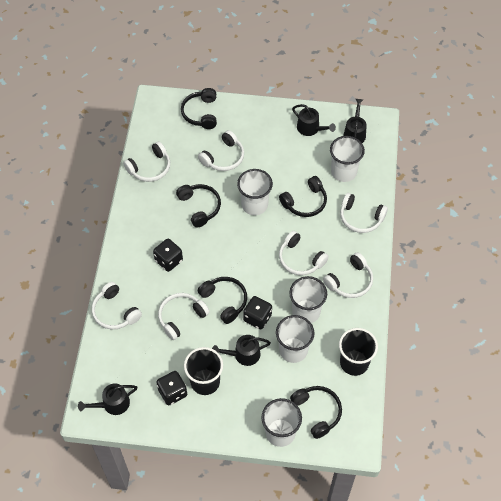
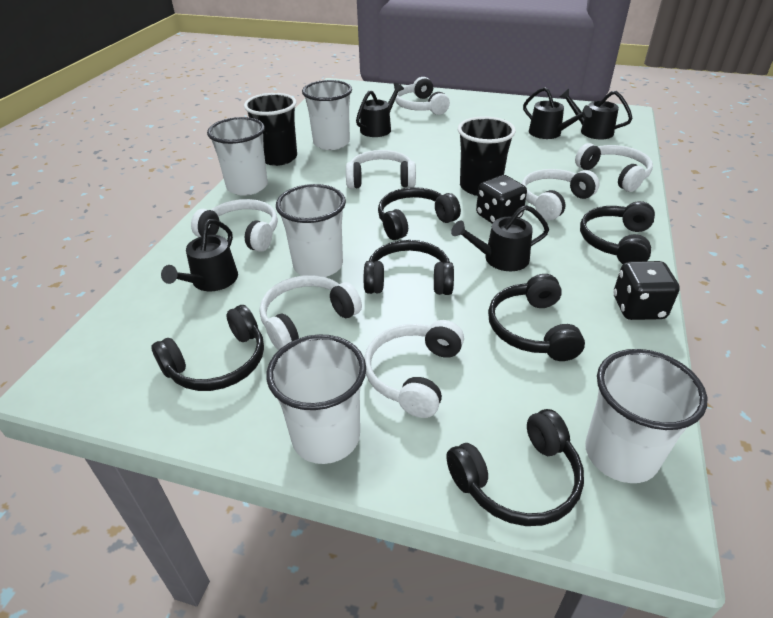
black dice: 3 -> 2
black headphones: 5 -> 6
black watering can: 4 -> 5

